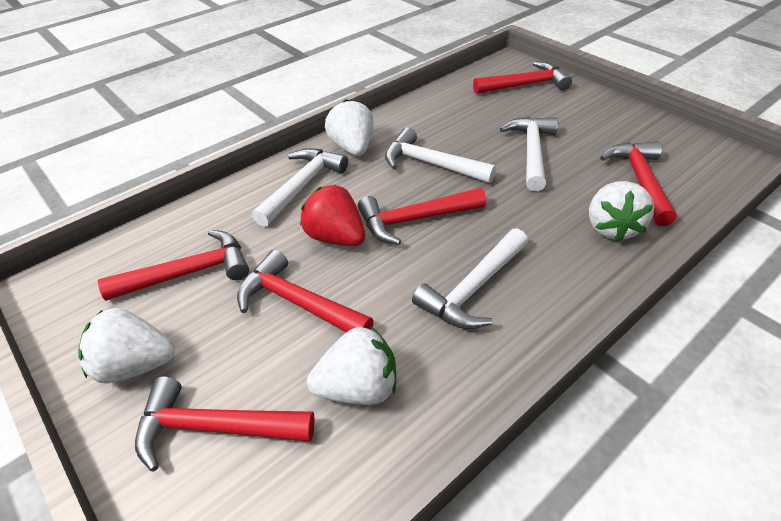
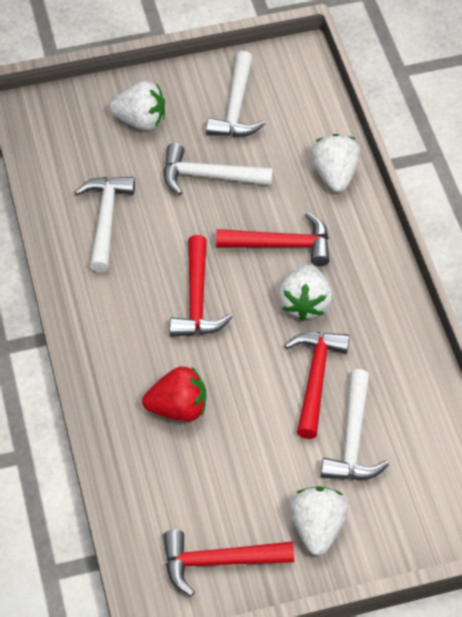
red hammer: 6 -> 4

